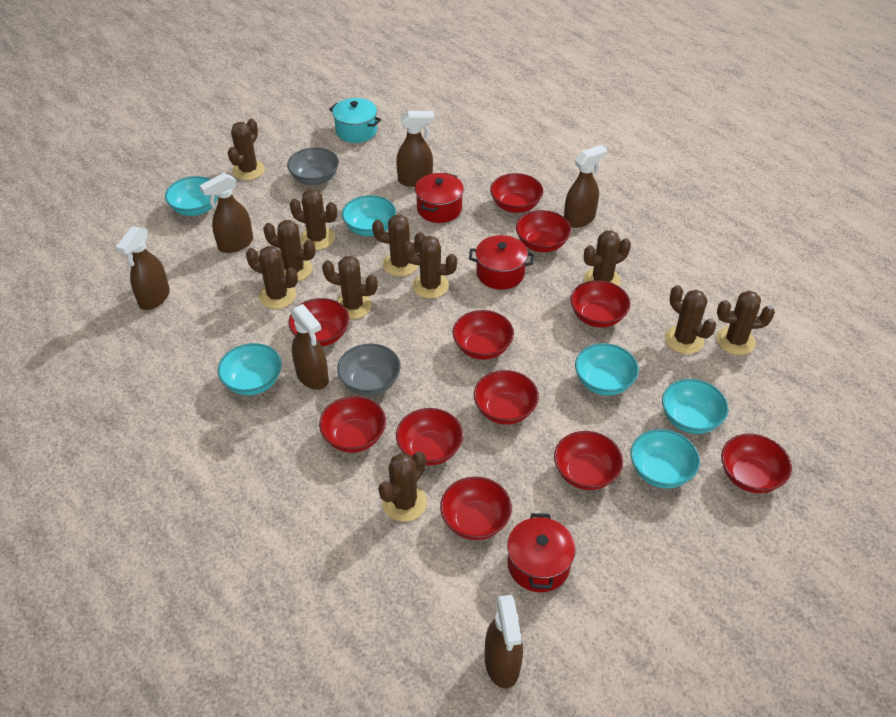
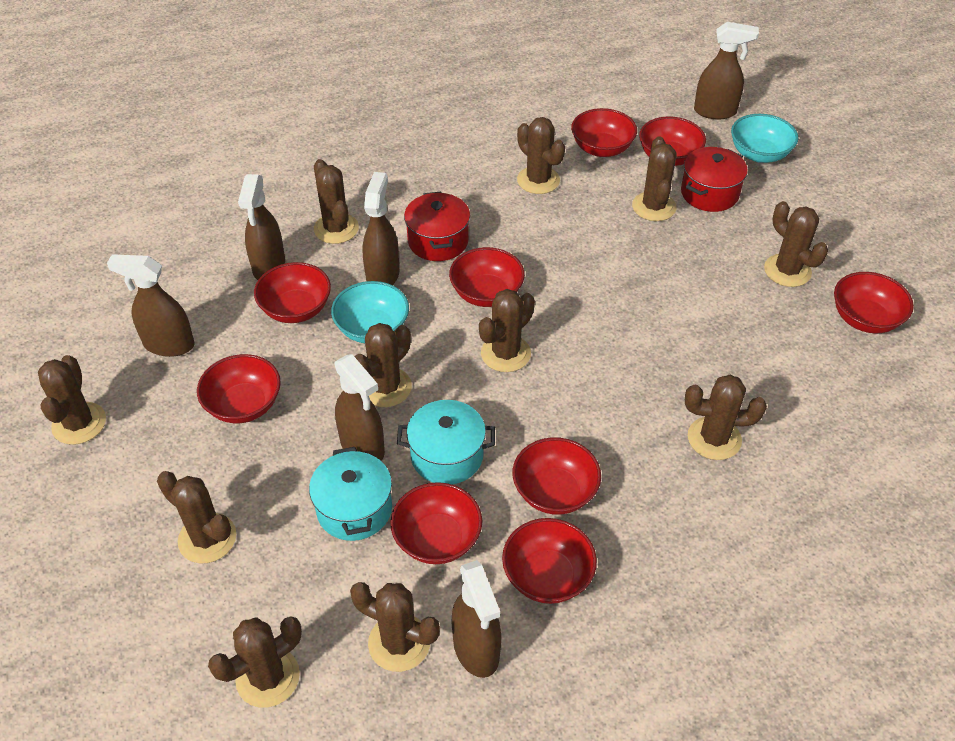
grey bowl: 2 -> 0
red bowl: 11 -> 9
red pot: 3 -> 2
turquoise bowl: 6 -> 2
turquoise pot: 1 -> 2

